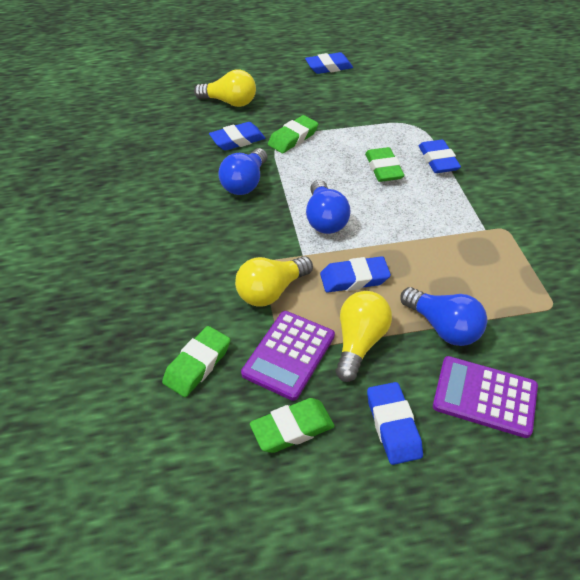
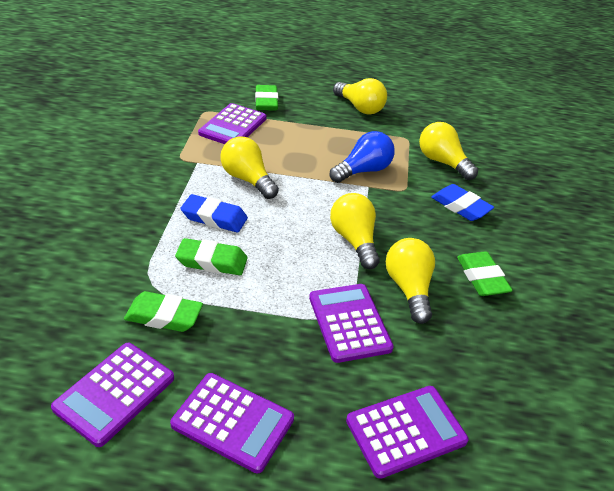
blue eraser: 5 -> 2
blue light bulb: 3 -> 1
purple calculator: 2 -> 5
yellow light bulb: 3 -> 5

